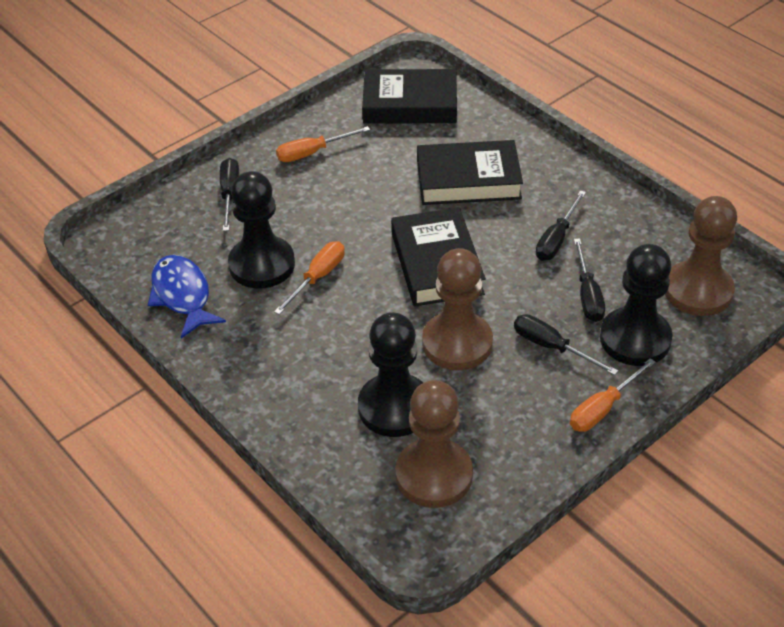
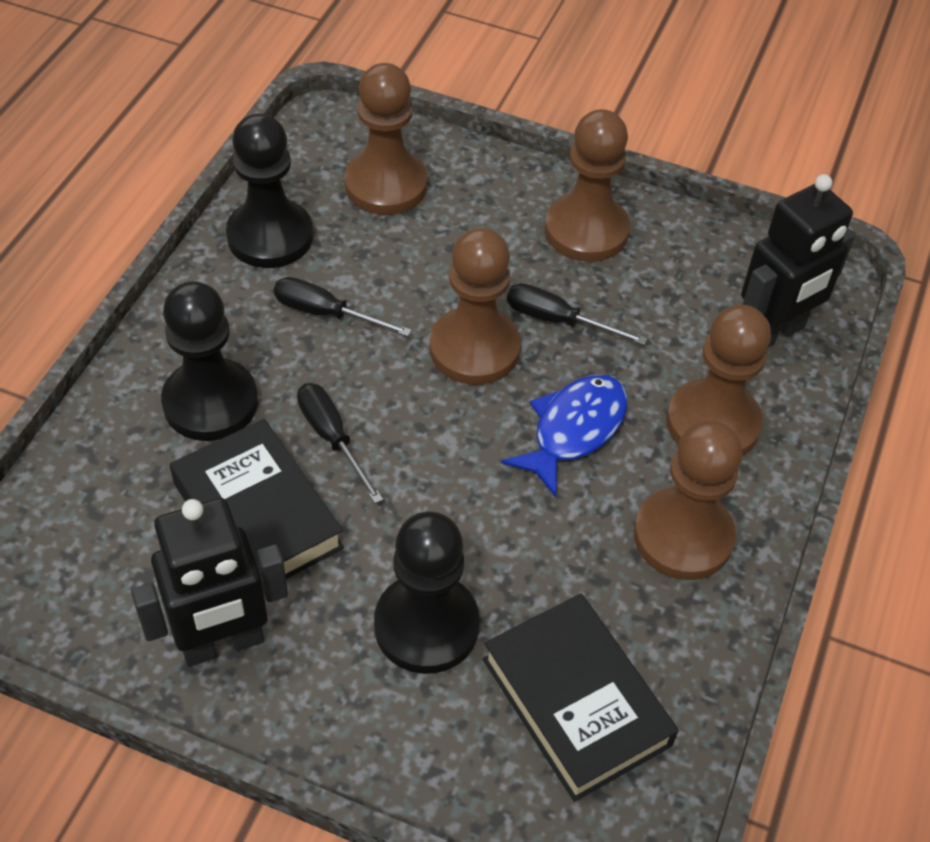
black book: 3 -> 2
black robot: 0 -> 2
black screwdriver: 4 -> 3
brown pawn: 3 -> 5
orange screwdriver: 3 -> 0

